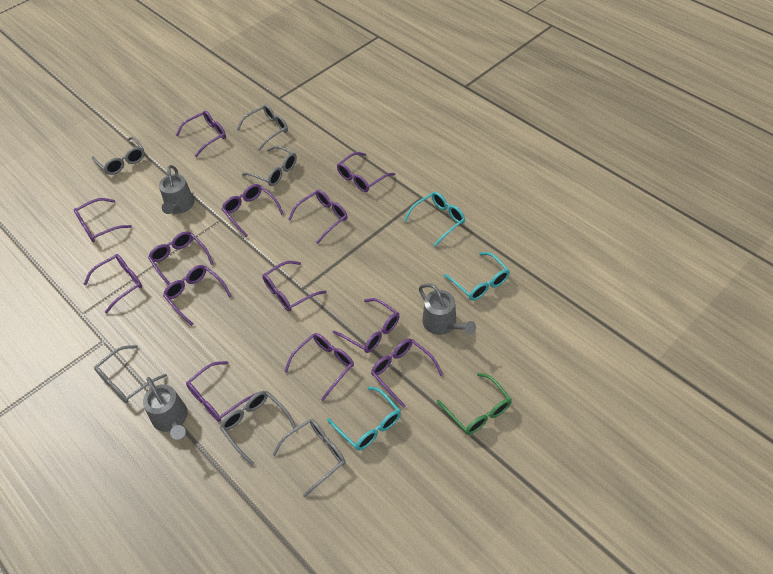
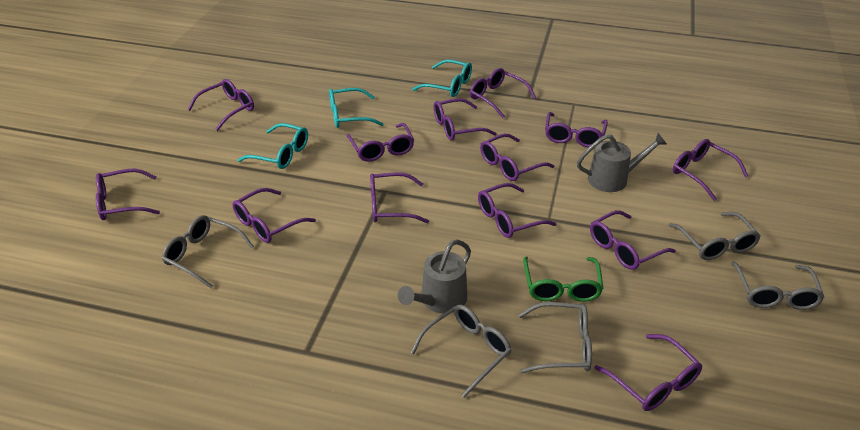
grey glasses: 6 -> 5
grey watering can: 3 -> 2

